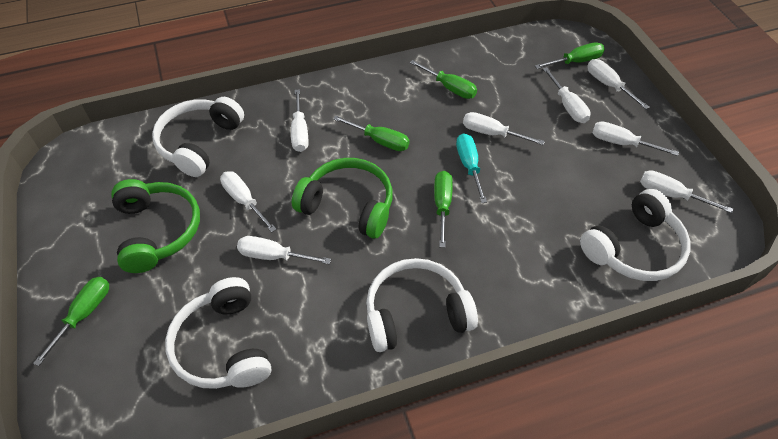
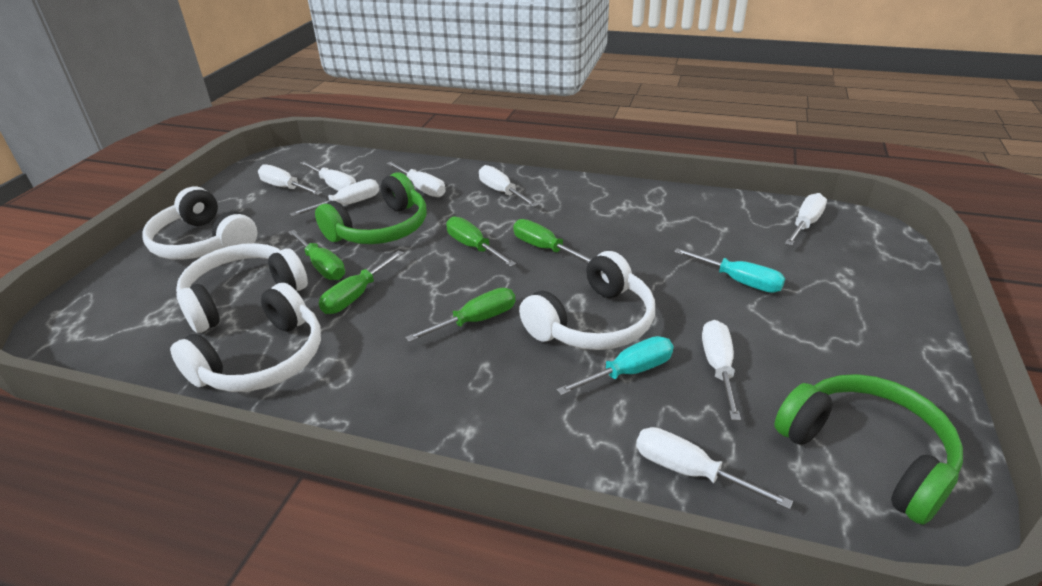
turquoise screwdriver: 1 -> 2

